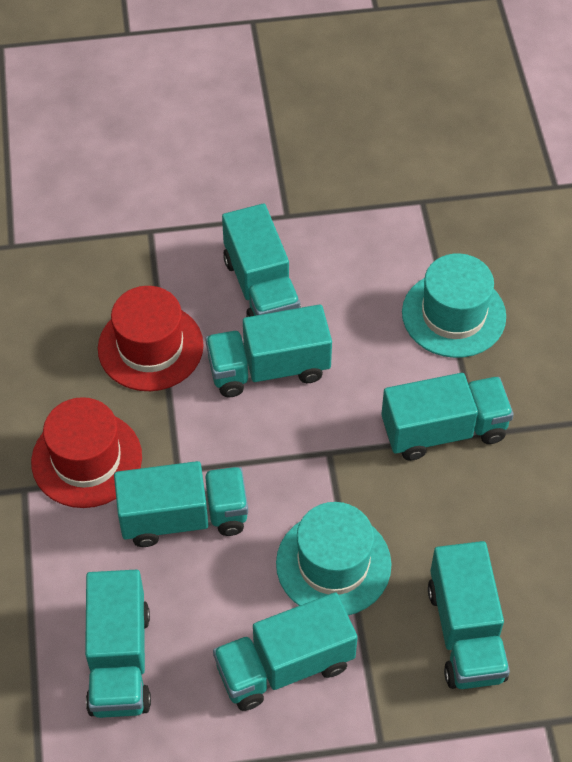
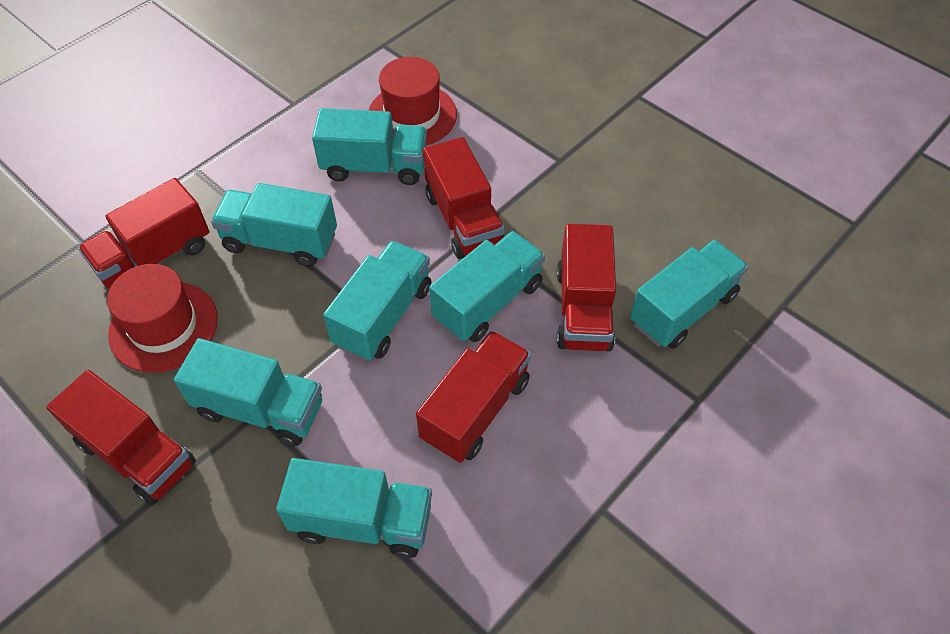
red truck: 0 -> 5
turquoise hat: 2 -> 0

